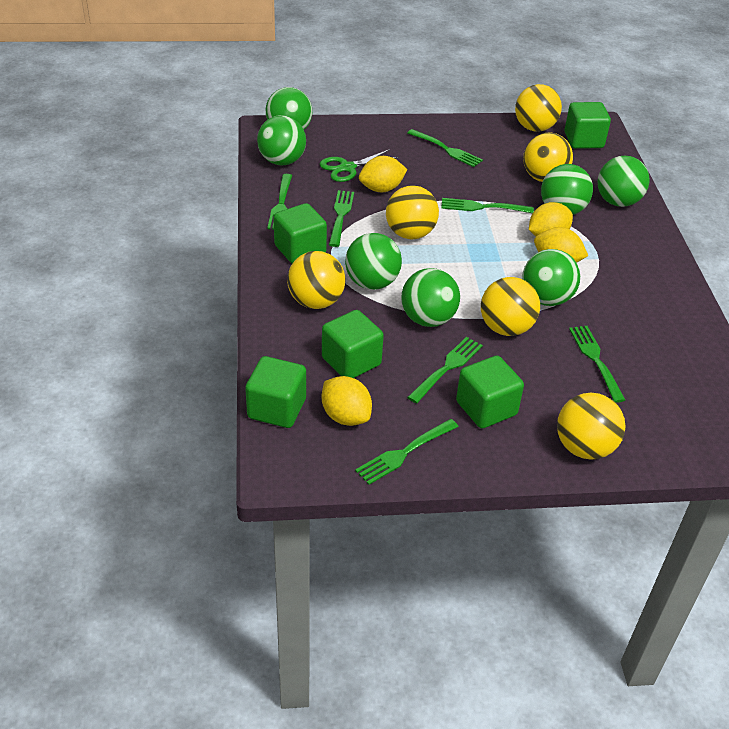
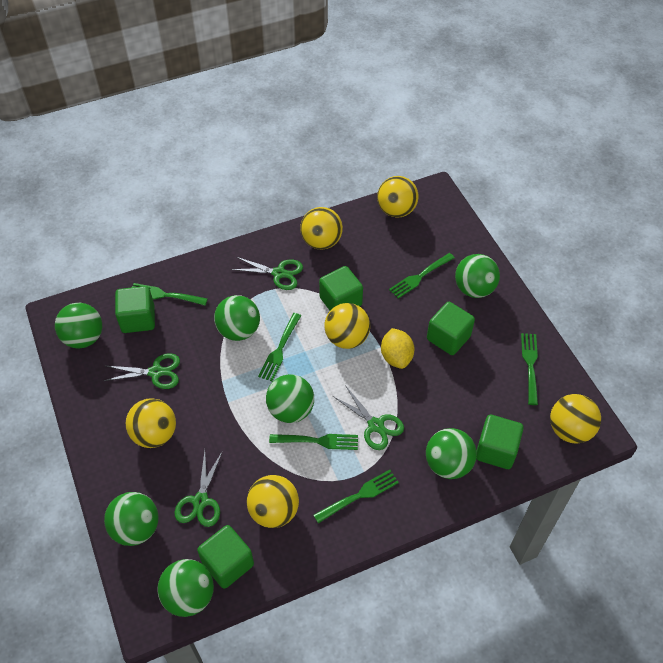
green fork: 7 -> 6
green scissors: 1 -> 4
yellow lemon: 4 -> 1

